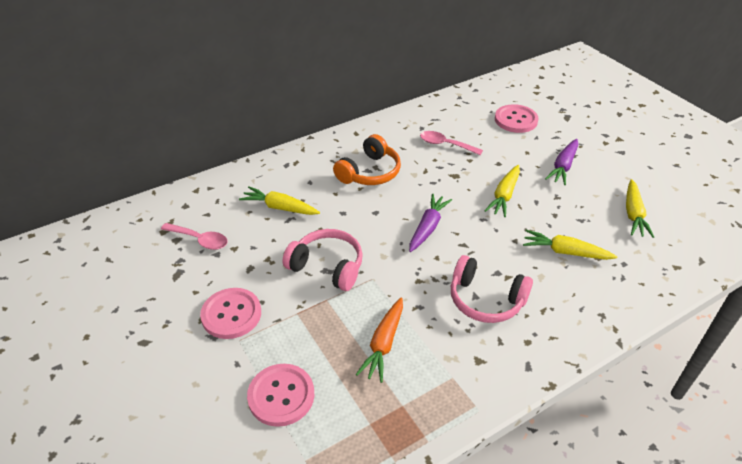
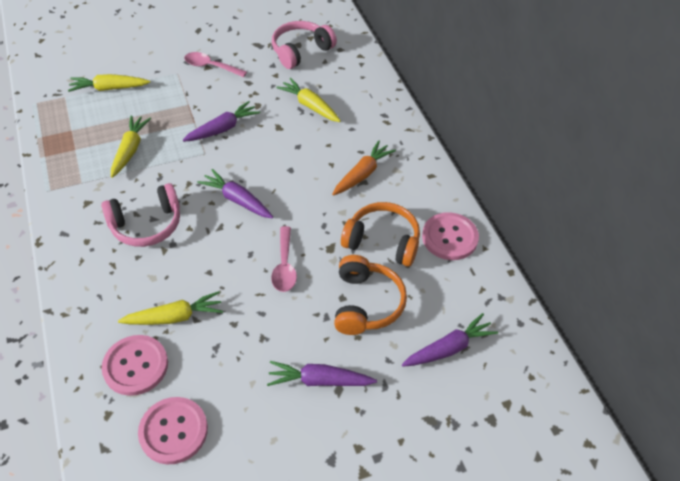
orange headphones: 1 -> 2
purple carrot: 2 -> 4

